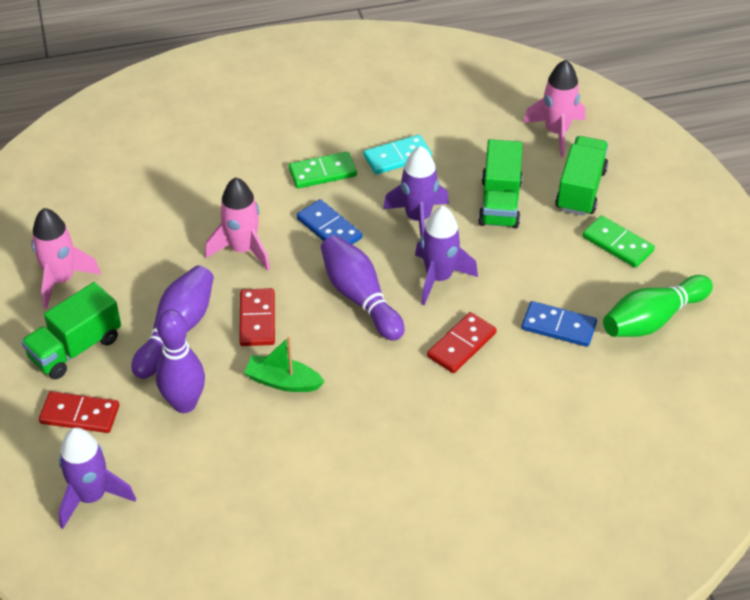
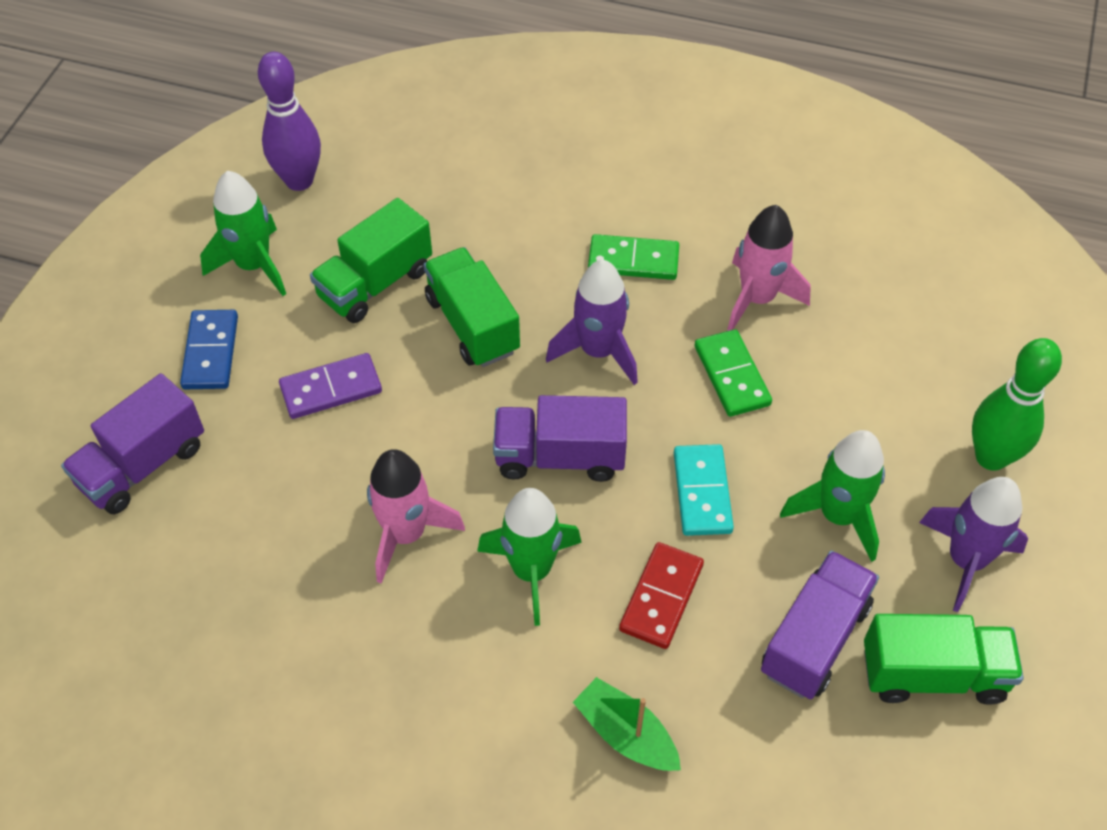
blue domino: 2 -> 1
green rocket: 0 -> 3
pink rocket: 3 -> 2
purple bowling pin: 3 -> 1
purple domino: 0 -> 1
purple rocket: 3 -> 2
purple truck: 0 -> 3
red domino: 3 -> 1

